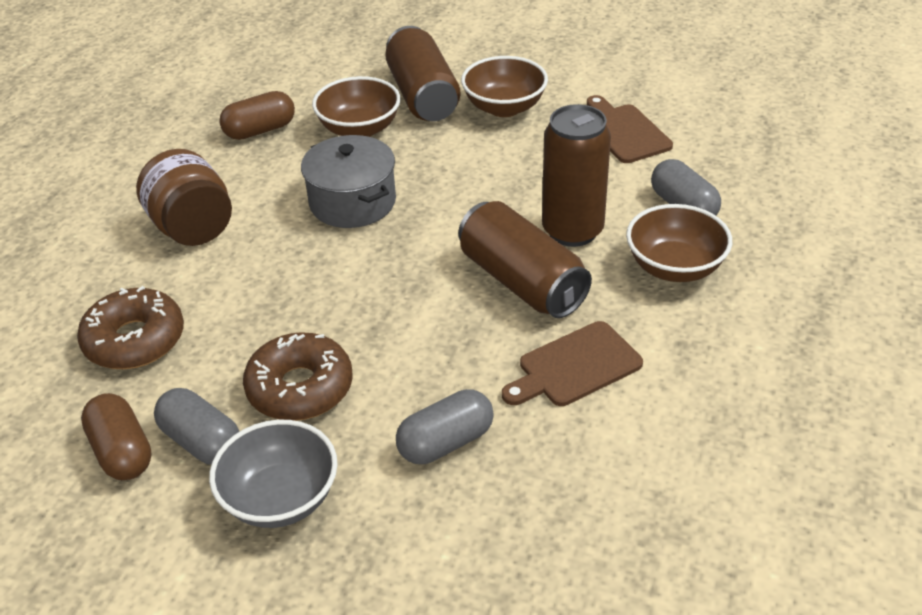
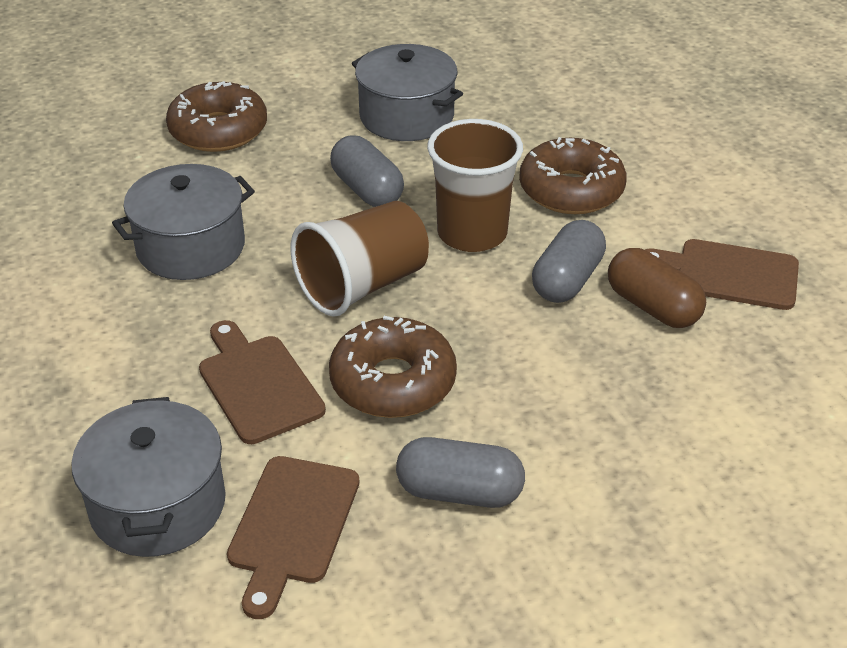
brown bowl: 3 -> 0
brown can: 3 -> 0
brown capsule: 2 -> 1
brown cup: 0 -> 2
brown cutting board: 2 -> 3
brown donut: 2 -> 3
brown jar: 1 -> 0
grey bowl: 1 -> 0
grey pot: 1 -> 3

